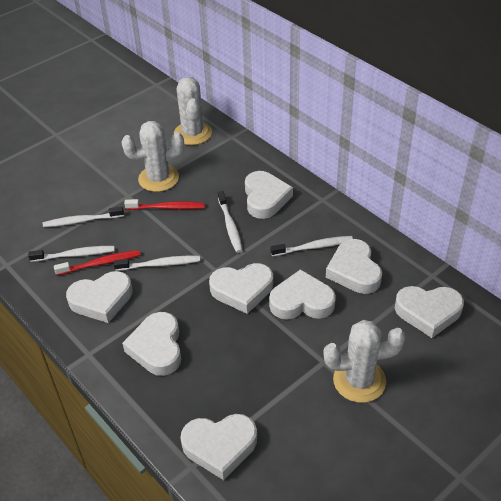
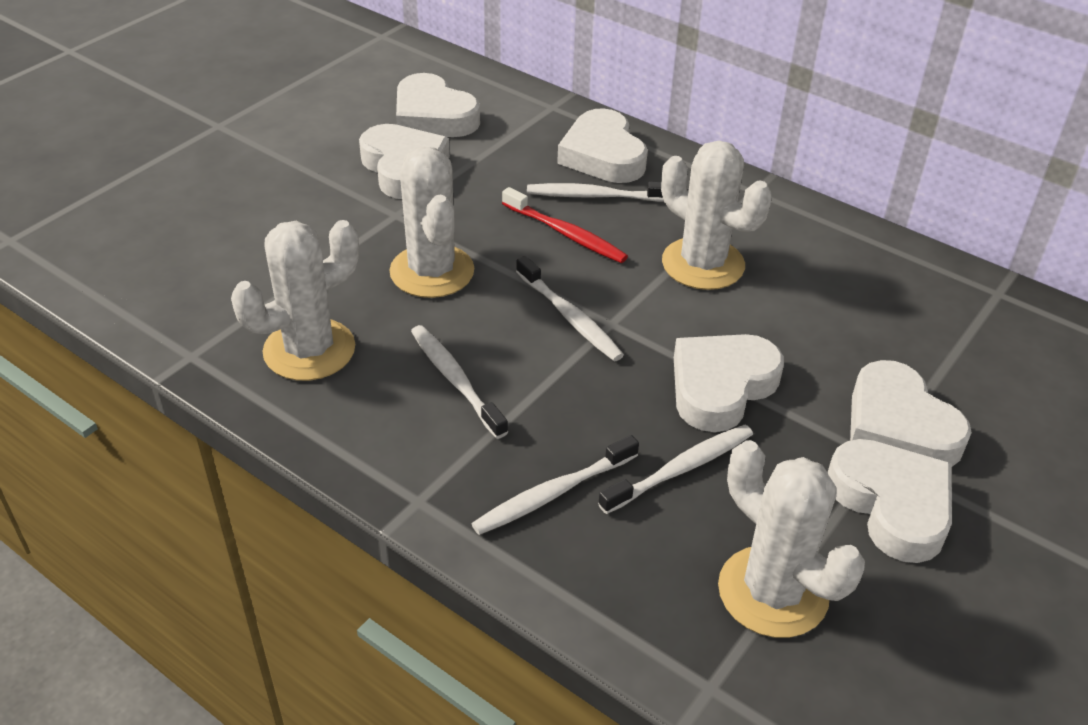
red toothbrush: 2 -> 1
white cactus: 3 -> 4
white heart: 8 -> 6

